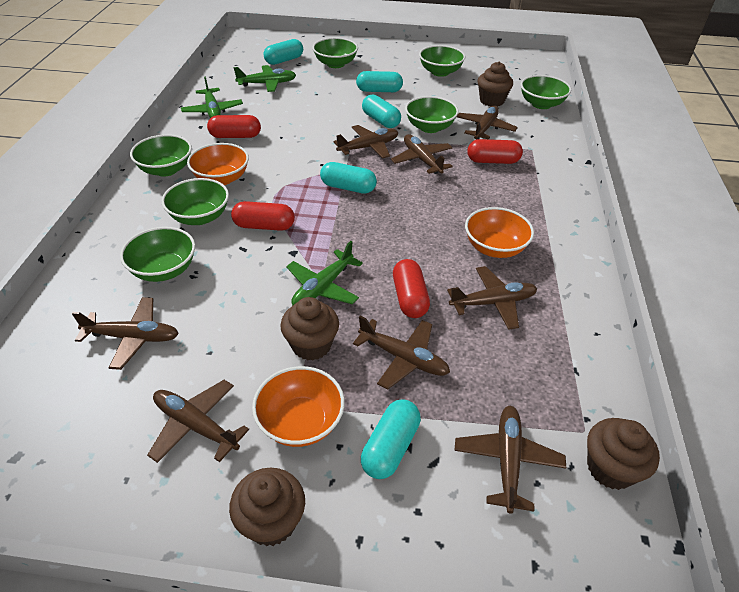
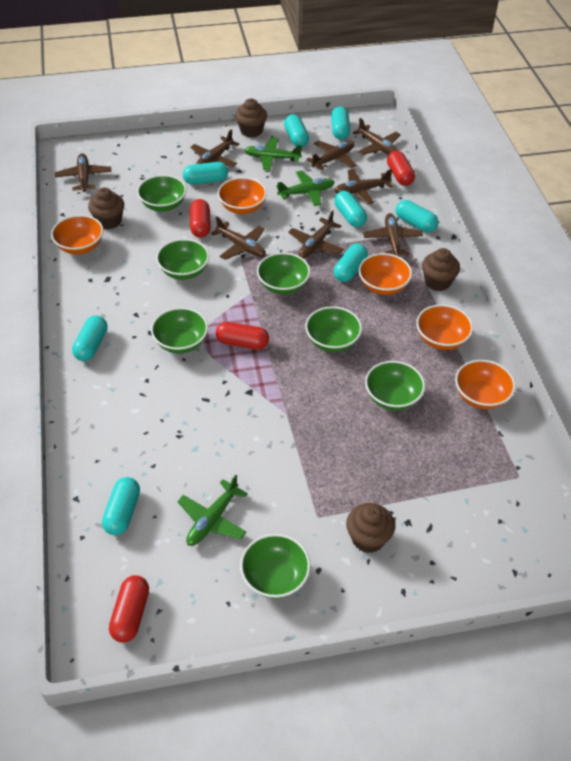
orange bowl: 3 -> 5
turquoise capsule: 5 -> 8

